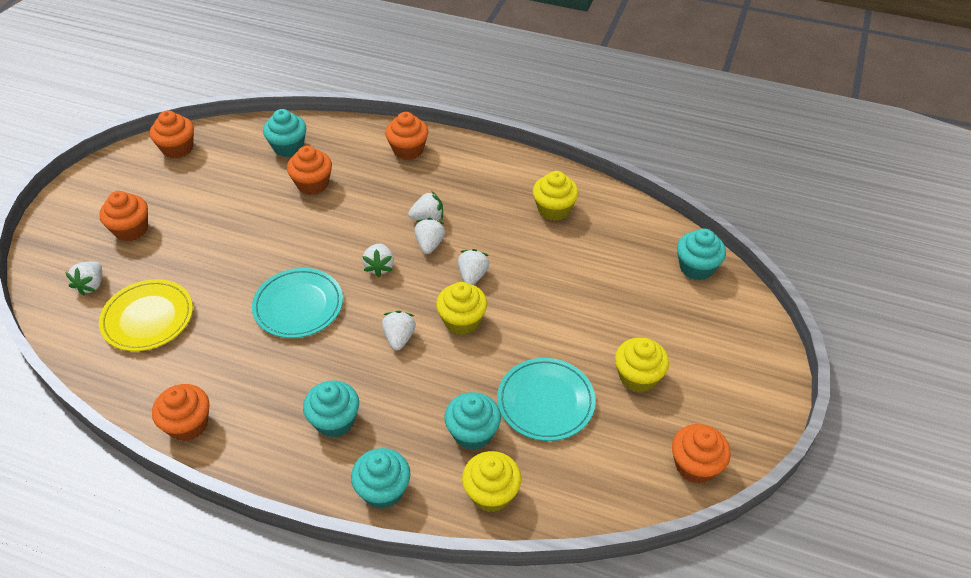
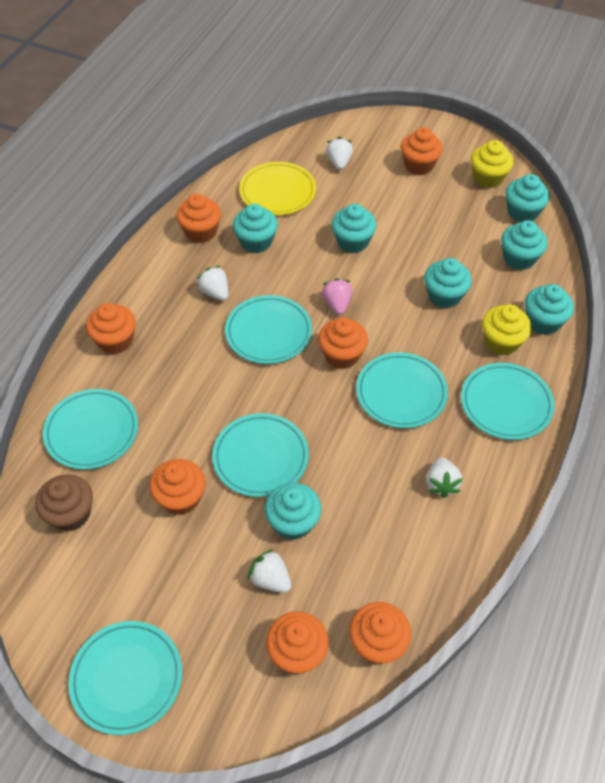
brown cupcake: 0 -> 1
orange cupcake: 6 -> 7
pink strawberry: 0 -> 1
turquoise cupcake: 5 -> 7
turquoise plate: 2 -> 6
white strawberry: 6 -> 4
yellow cupcake: 4 -> 2

